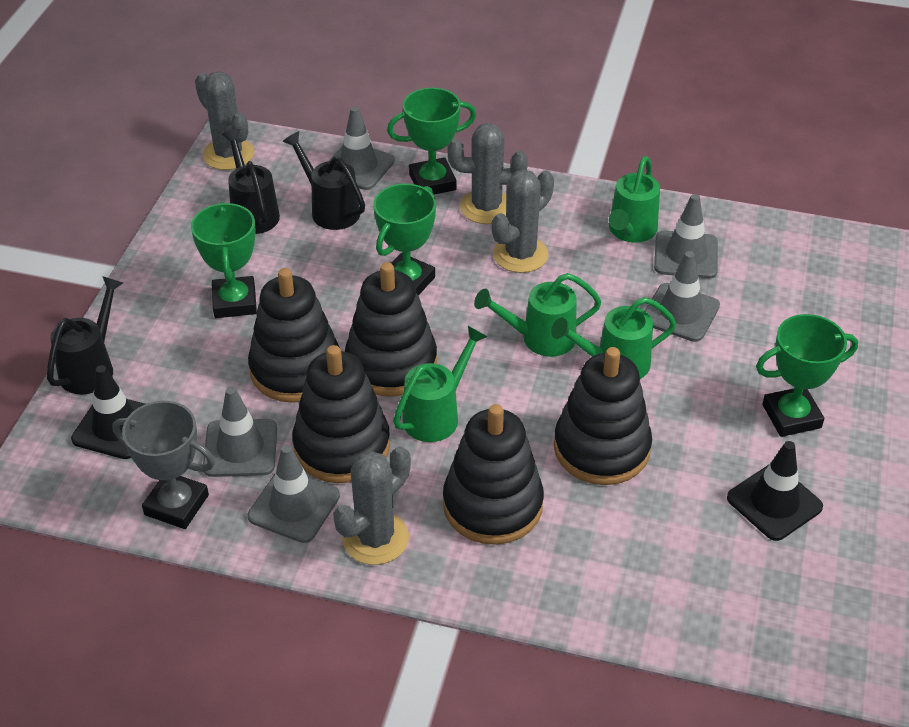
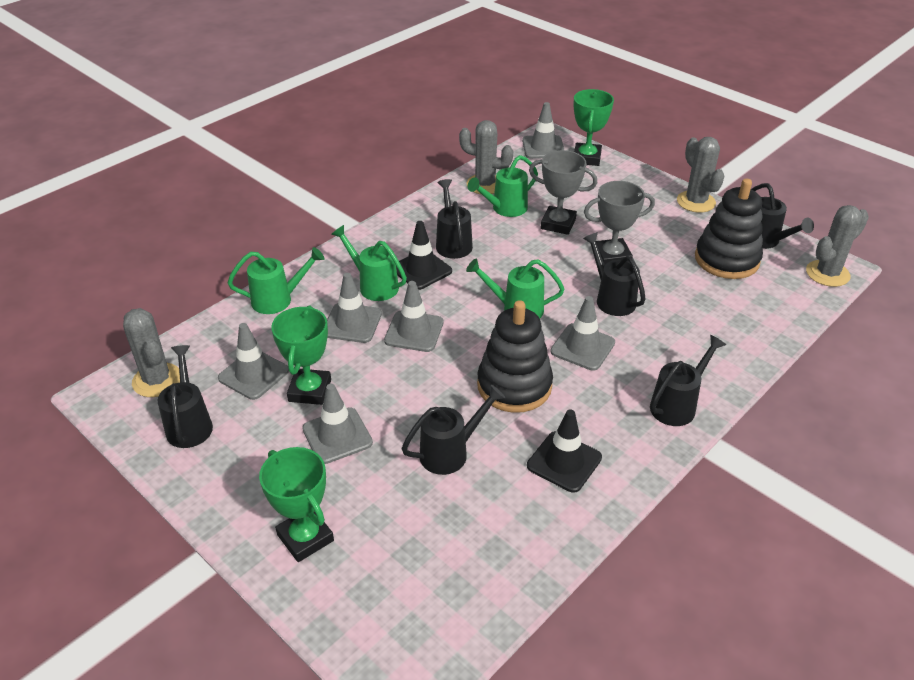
black stacking toy: 5 -> 2
black watering can: 3 -> 6
green trophy: 4 -> 3
grey traffic cone: 5 -> 6
grey trophy: 1 -> 2

